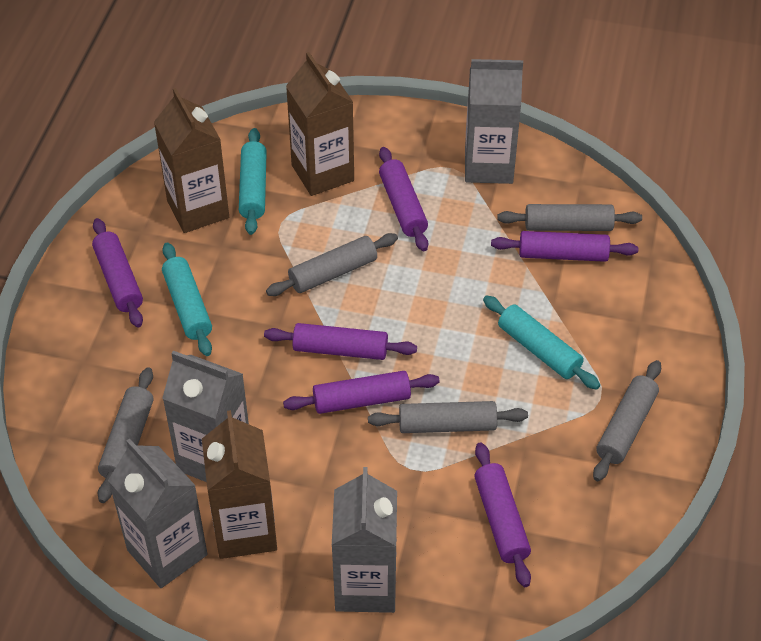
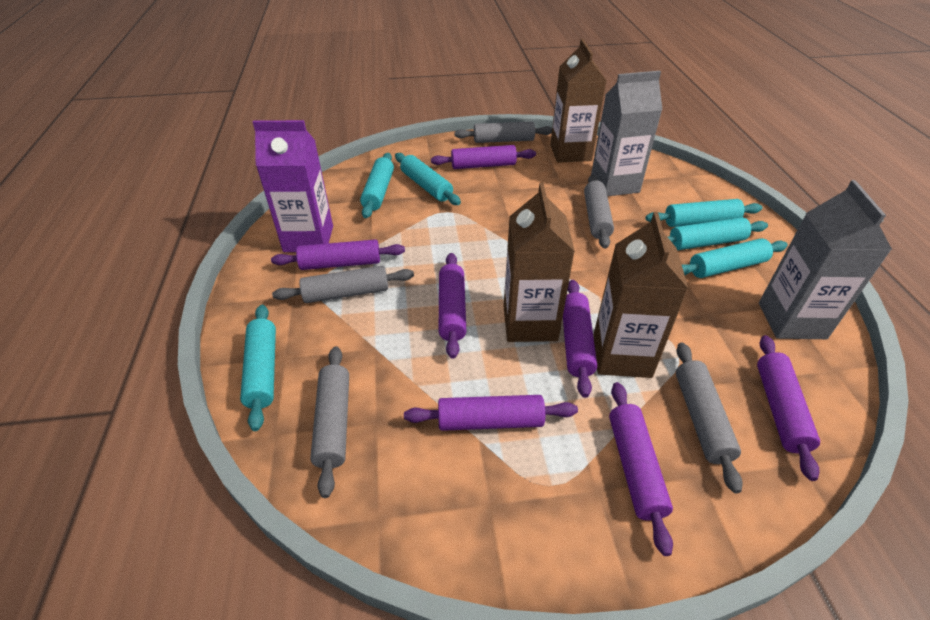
grey carton: 4 -> 2
purple carton: 0 -> 1
purple rolling pin: 6 -> 7
turquoise rolling pin: 3 -> 6

